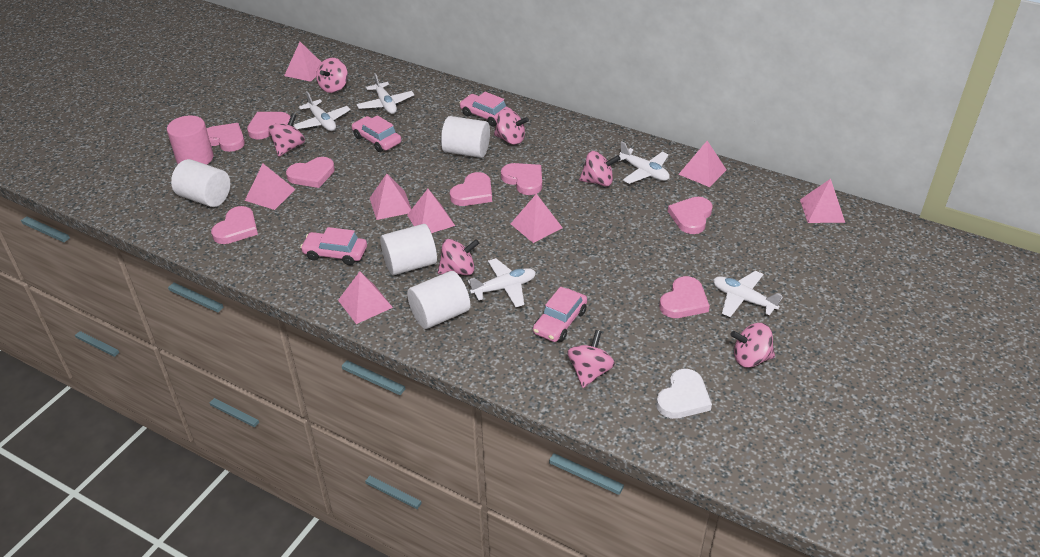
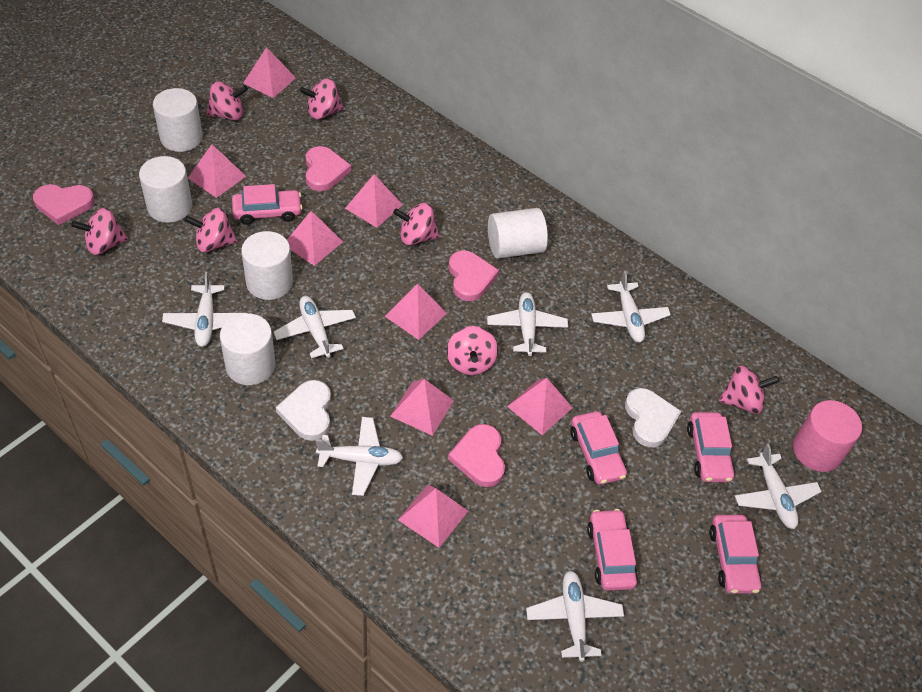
pink car: 4 -> 5
pink heart: 8 -> 4
white cylinder: 4 -> 5
white heart: 1 -> 2
white plane: 5 -> 7

